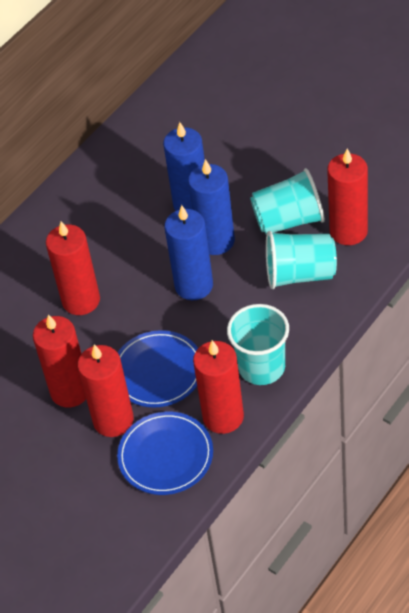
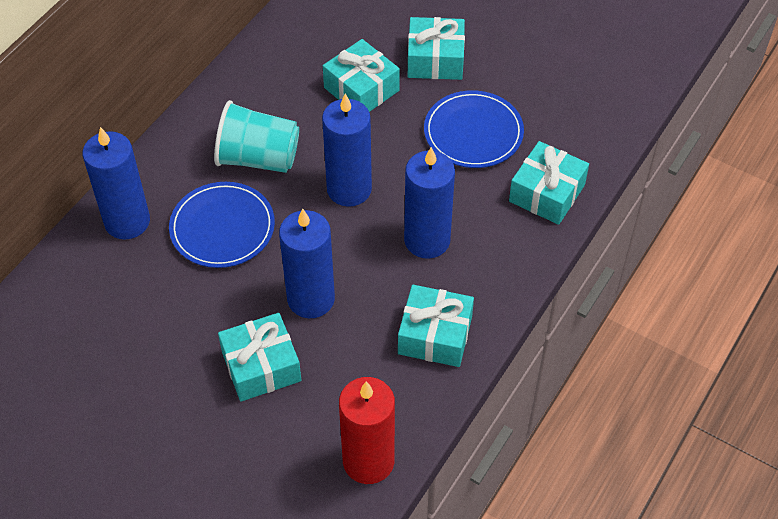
blue candle: 3 -> 4
red candle: 5 -> 1
turquoise cup: 3 -> 1
turquoise gift: 0 -> 5

